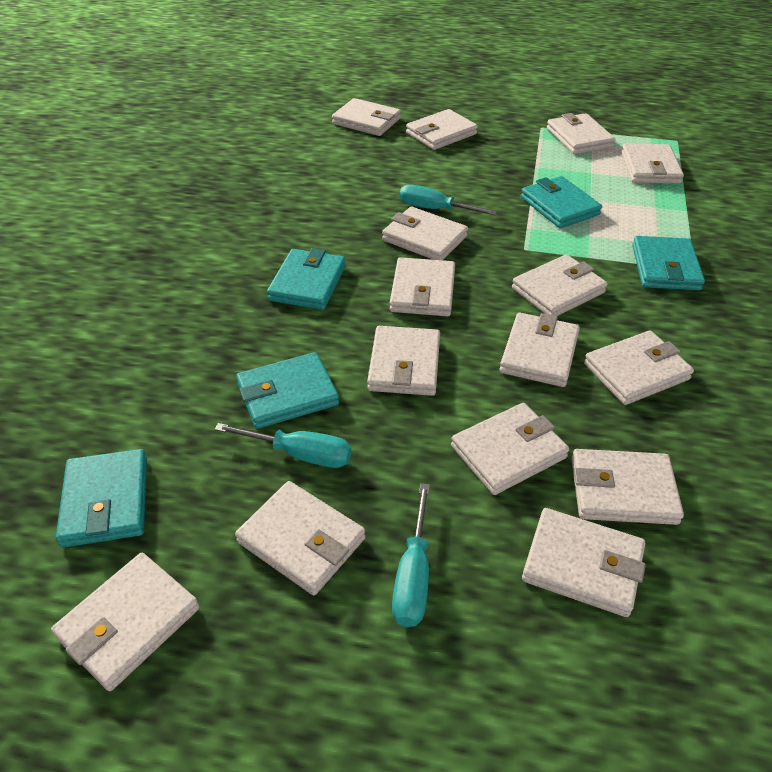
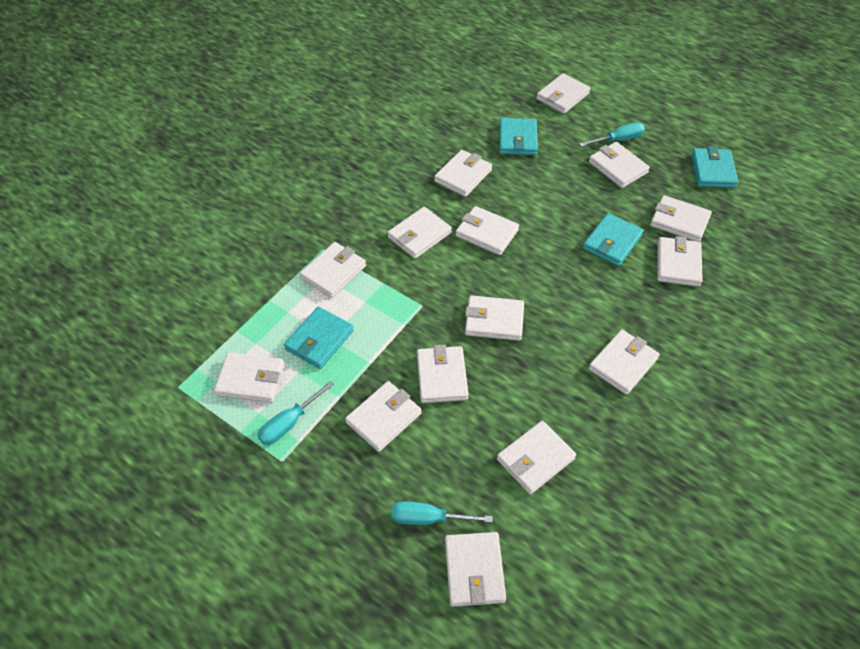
turquoise wallet: 5 -> 4

